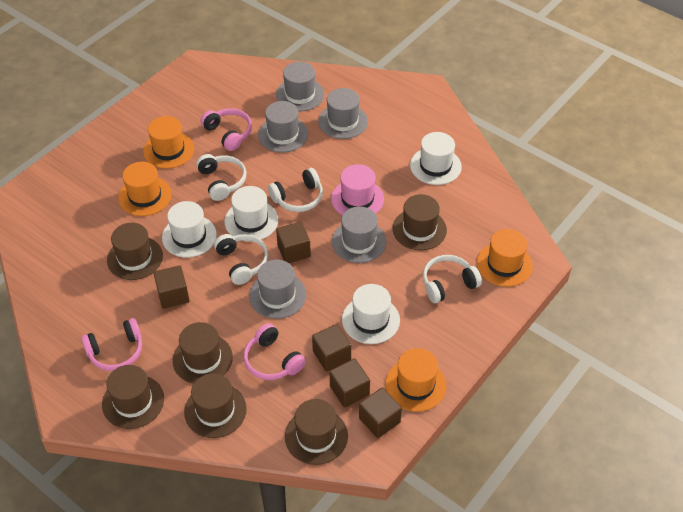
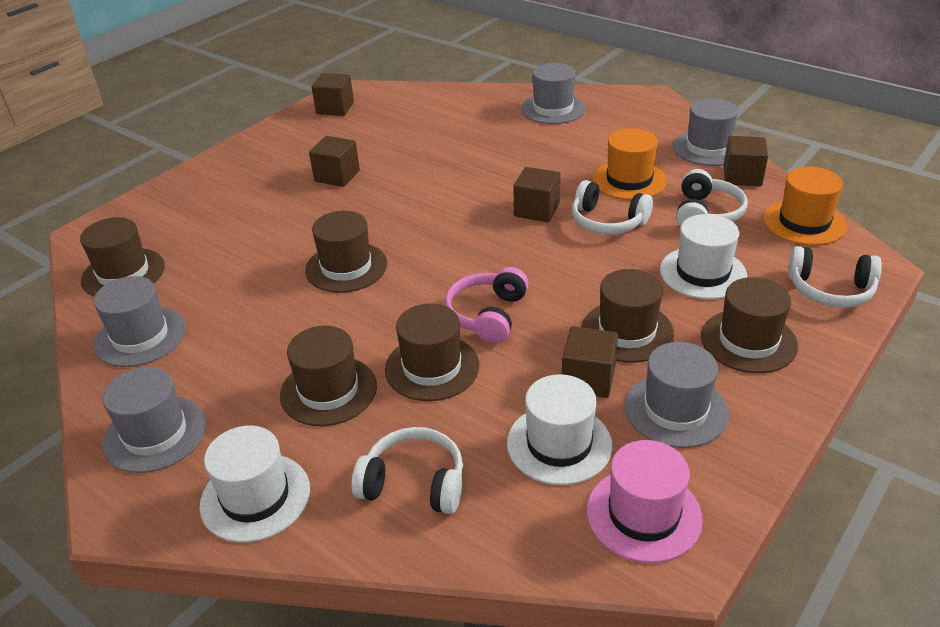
orange hat: 4 -> 2
pink headphones: 3 -> 1
white hat: 4 -> 3

